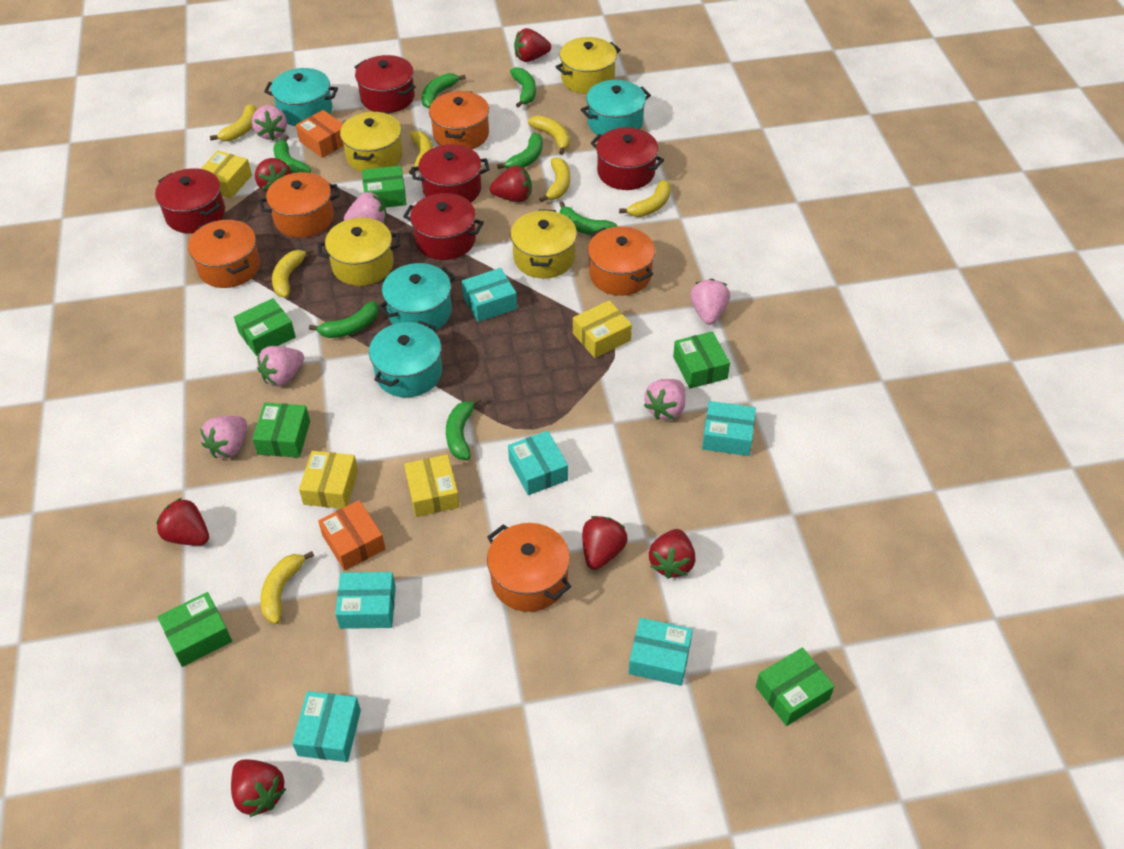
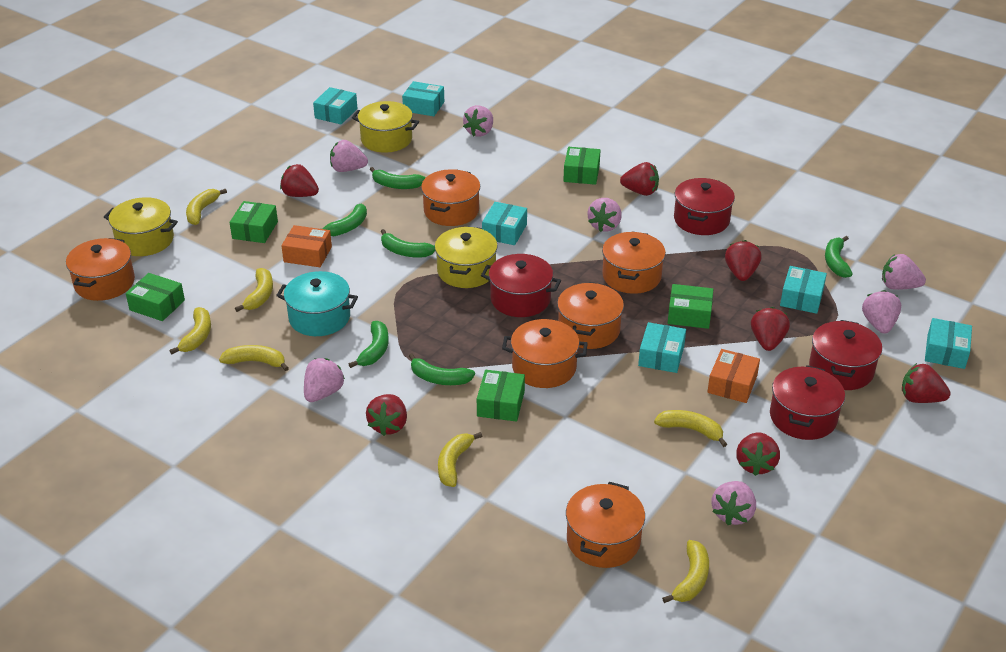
green banana: 7 -> 6
green box: 6 -> 5
orange pot: 5 -> 6
pink strawberry: 6 -> 7
red pot: 5 -> 4
turquoise pot: 4 -> 1
yellow box: 4 -> 0
yellow pot: 4 -> 3

